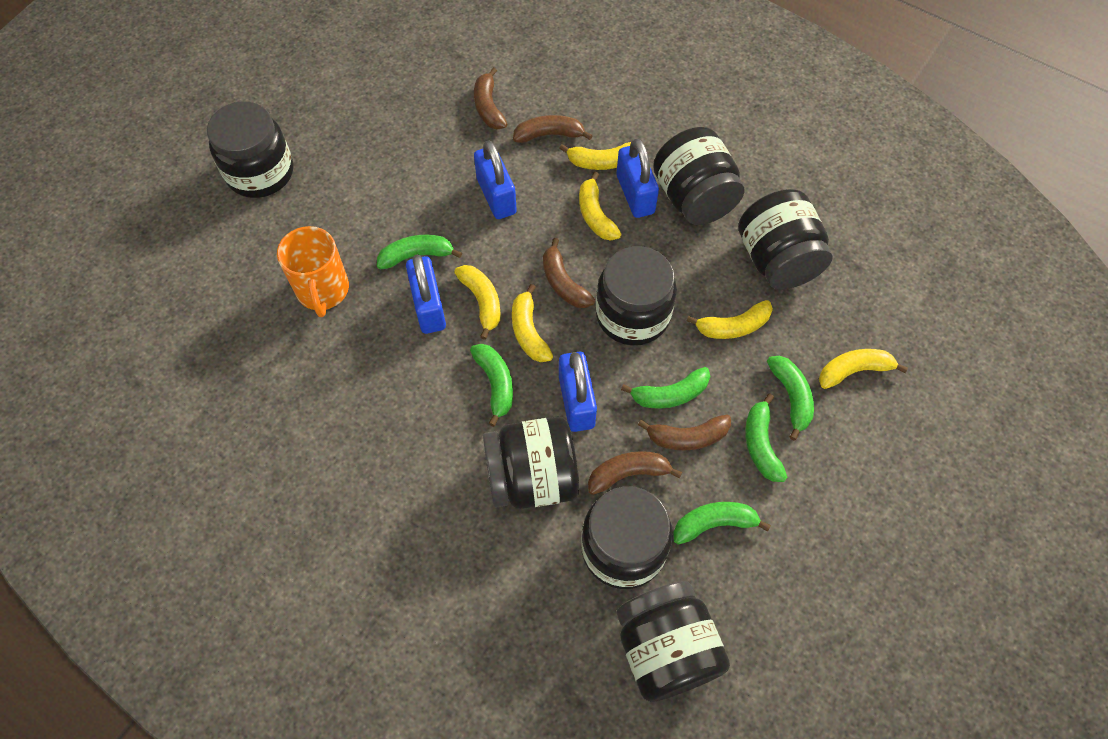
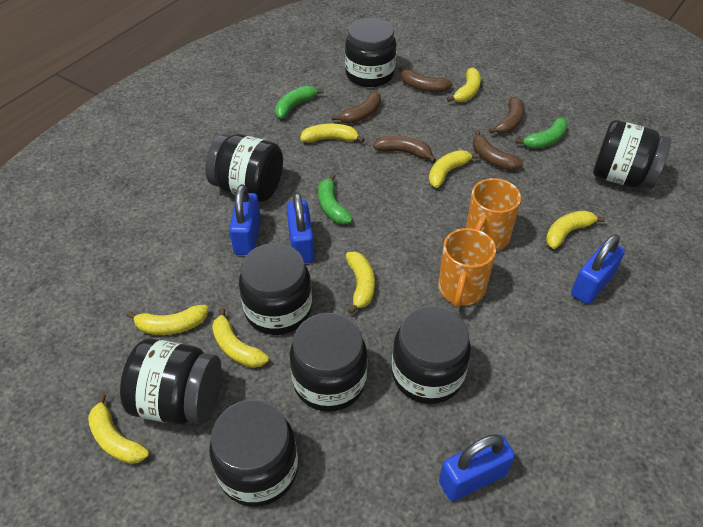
black jar: 7 -> 8
green banana: 6 -> 3
orange mug: 1 -> 2
yellow banana: 6 -> 8

